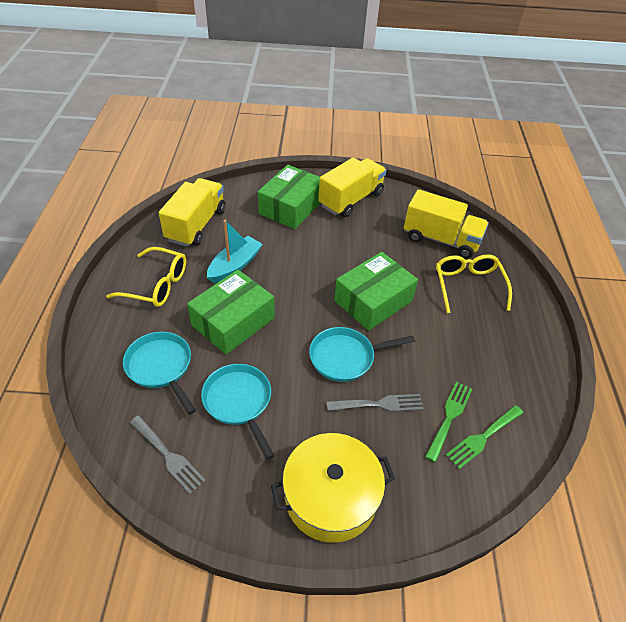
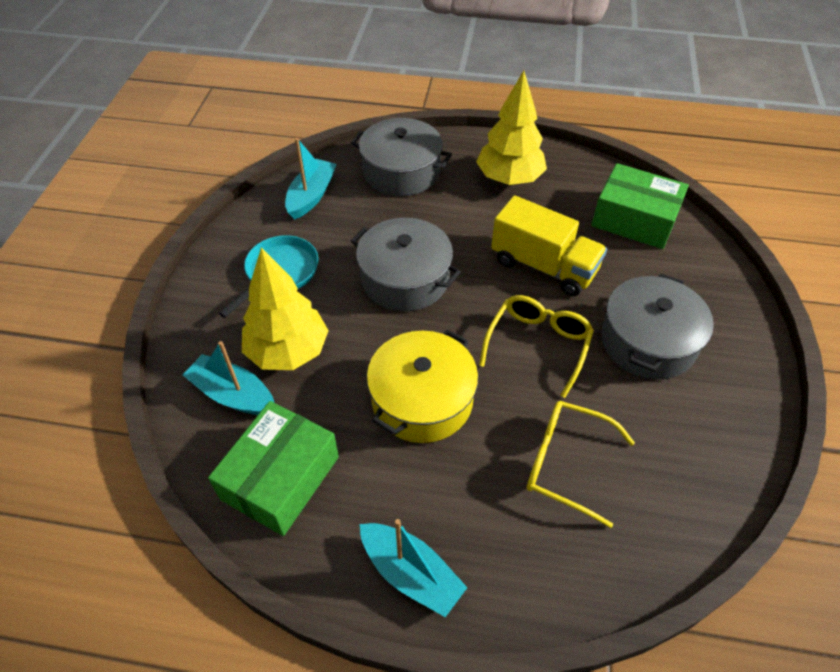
green box: 3 -> 2
green fork: 2 -> 0
grey fork: 2 -> 0
grey pot: 0 -> 3
turquoise boat: 1 -> 3
turquoise pan: 3 -> 1
yellow tree: 0 -> 2
yellow truck: 3 -> 1

